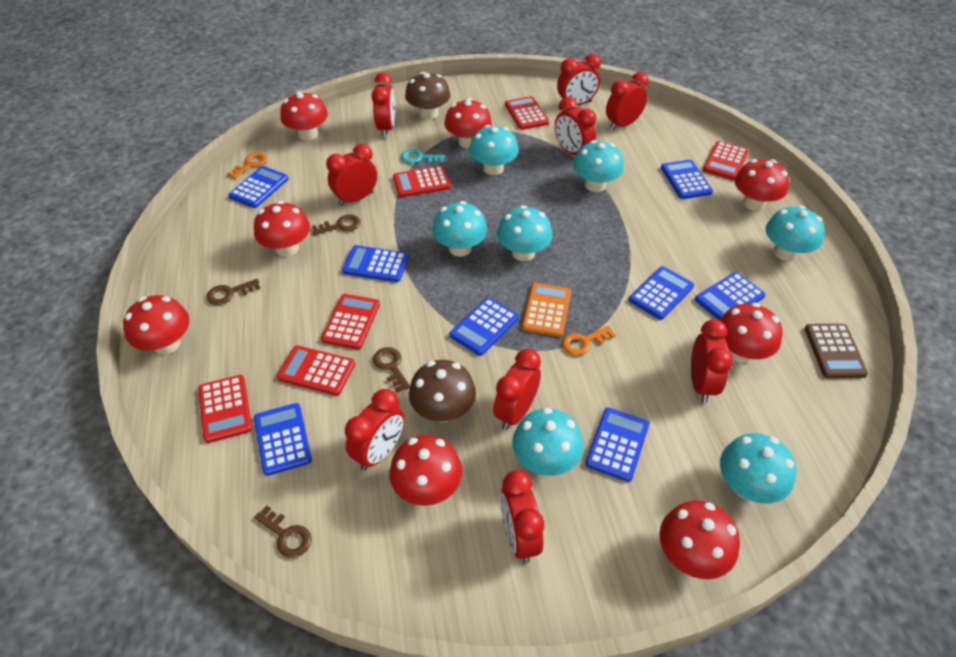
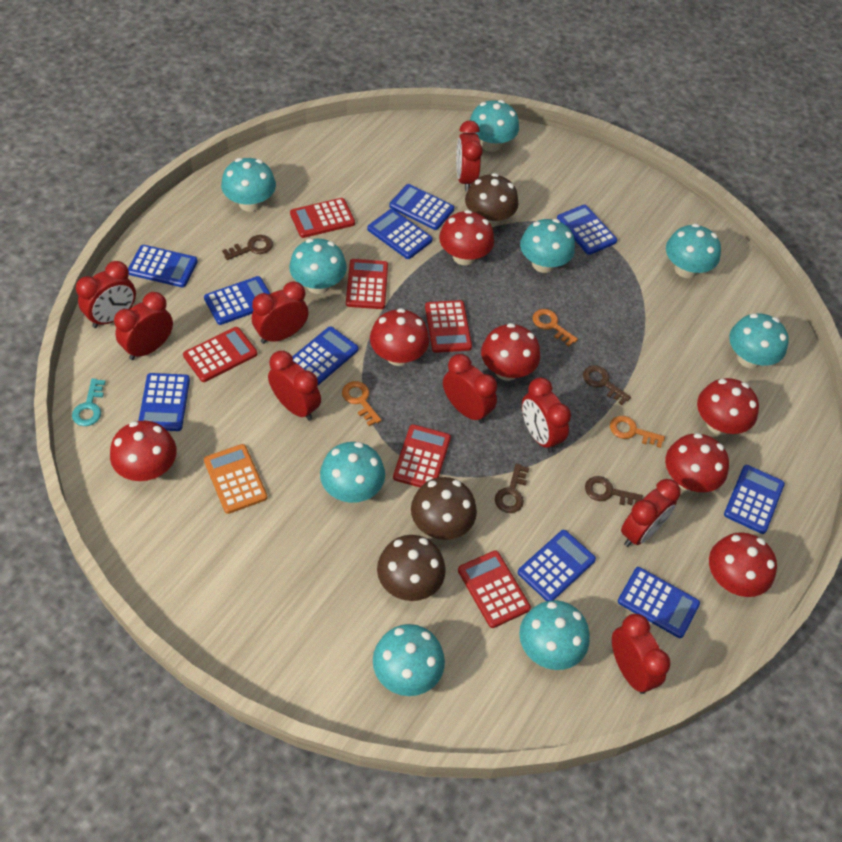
blue calculator: 8 -> 10
brown calculator: 1 -> 0
brown mushroom: 2 -> 3
orange key: 2 -> 3
red mushroom: 8 -> 7
turquoise mushroom: 7 -> 9

